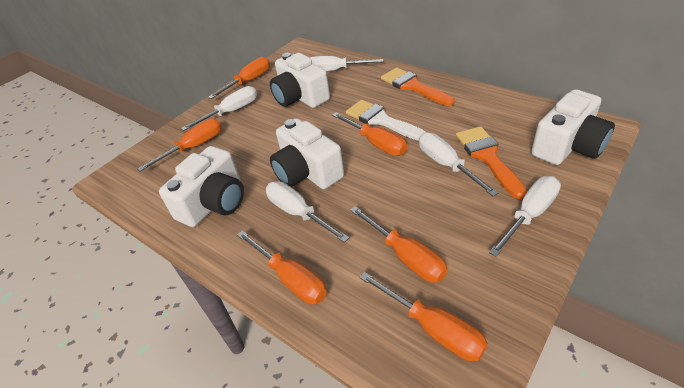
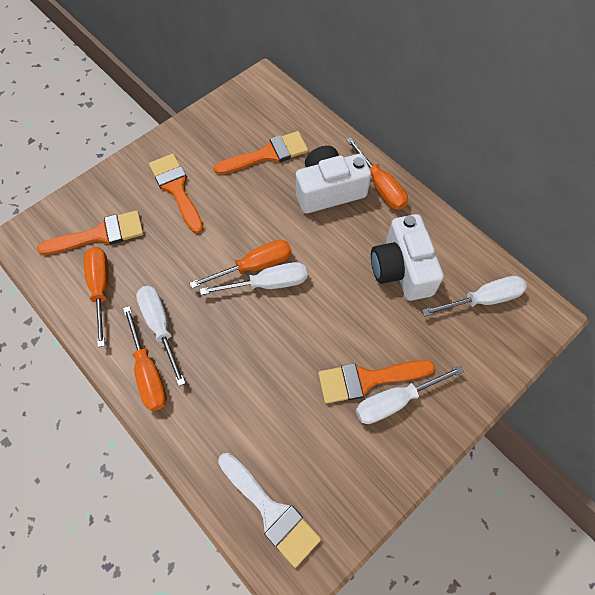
orange brush: 2 -> 4
orange screwdriver: 6 -> 4
white camera: 4 -> 2
white screwdriver: 5 -> 4

